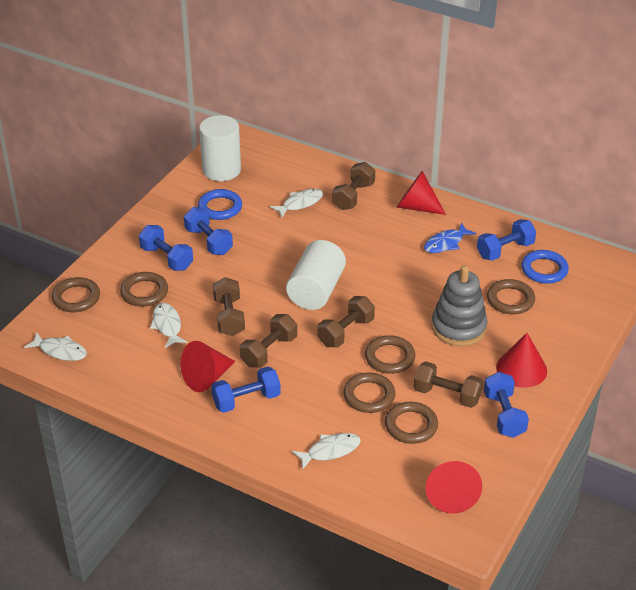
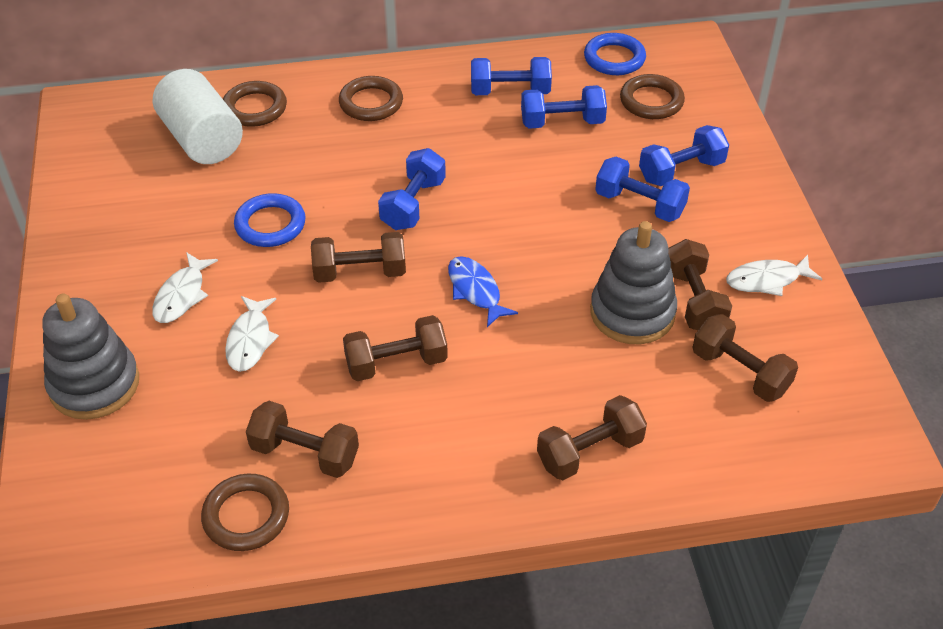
brown dumbbell: 5 -> 6
brown ring: 6 -> 4
grey stacking toy: 1 -> 2
red cone: 4 -> 0
white cylinder: 2 -> 1
white fish: 4 -> 3

